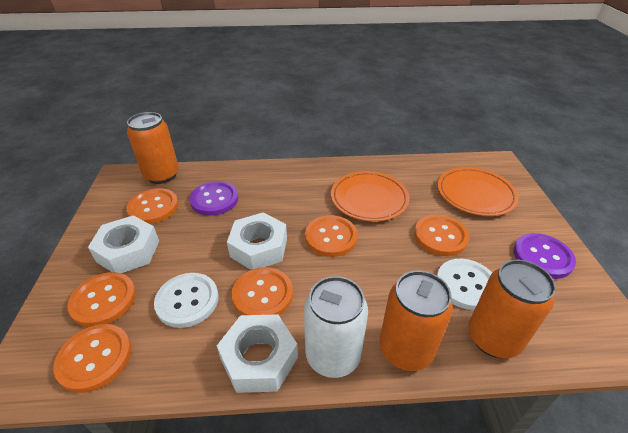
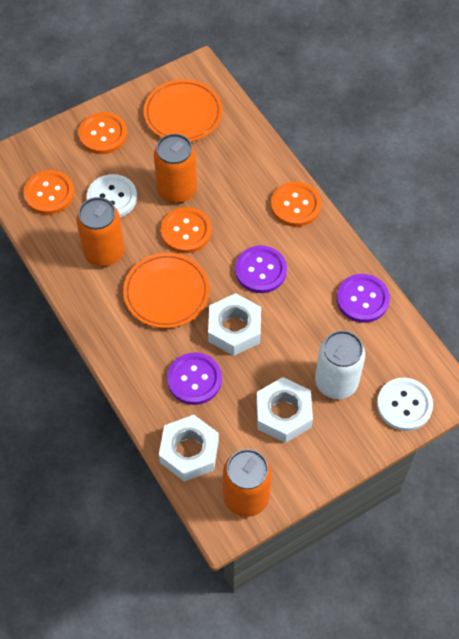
orange button: 6 -> 4
purple button: 2 -> 3

